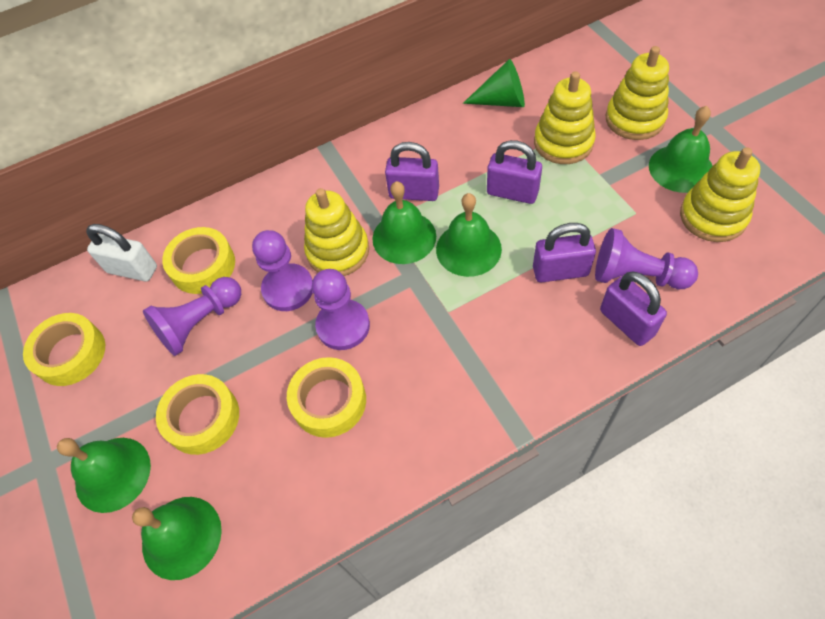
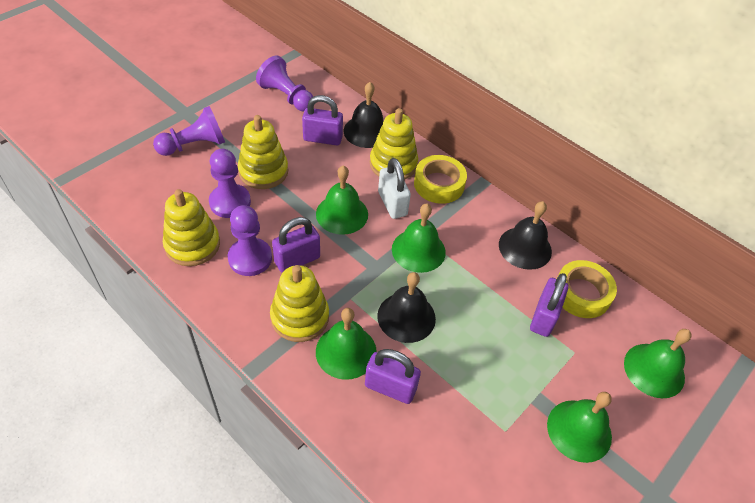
black bell: 0 -> 3
green cone: 1 -> 0
yellow tape: 4 -> 2

